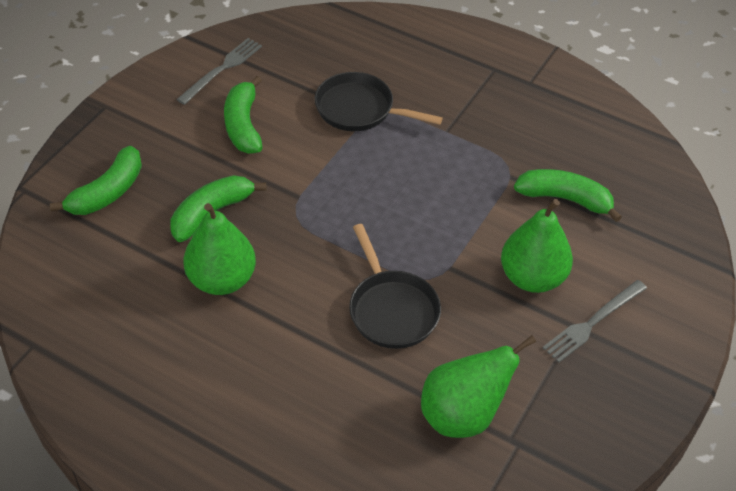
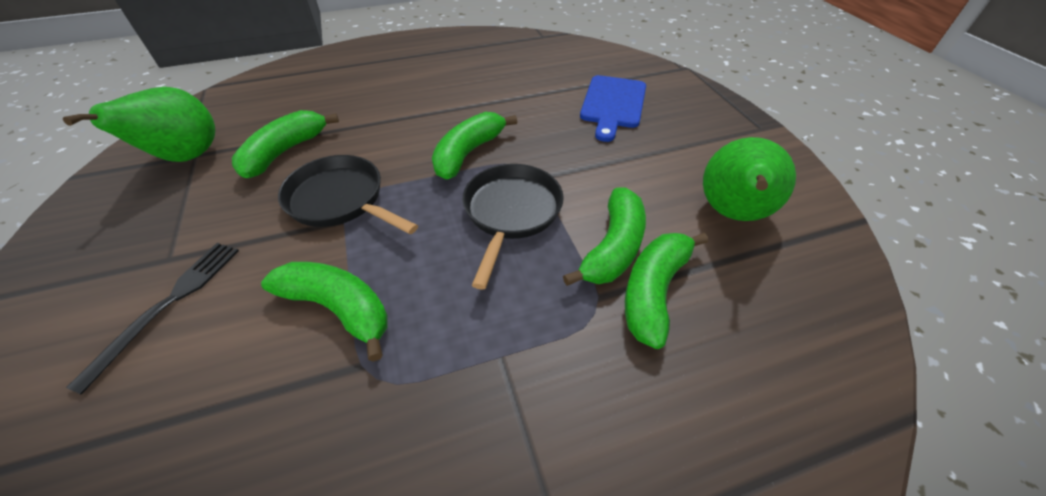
black fork: 0 -> 1
blue cutting board: 0 -> 1
green banana: 4 -> 5
green pear: 3 -> 2
grey fork: 2 -> 0

